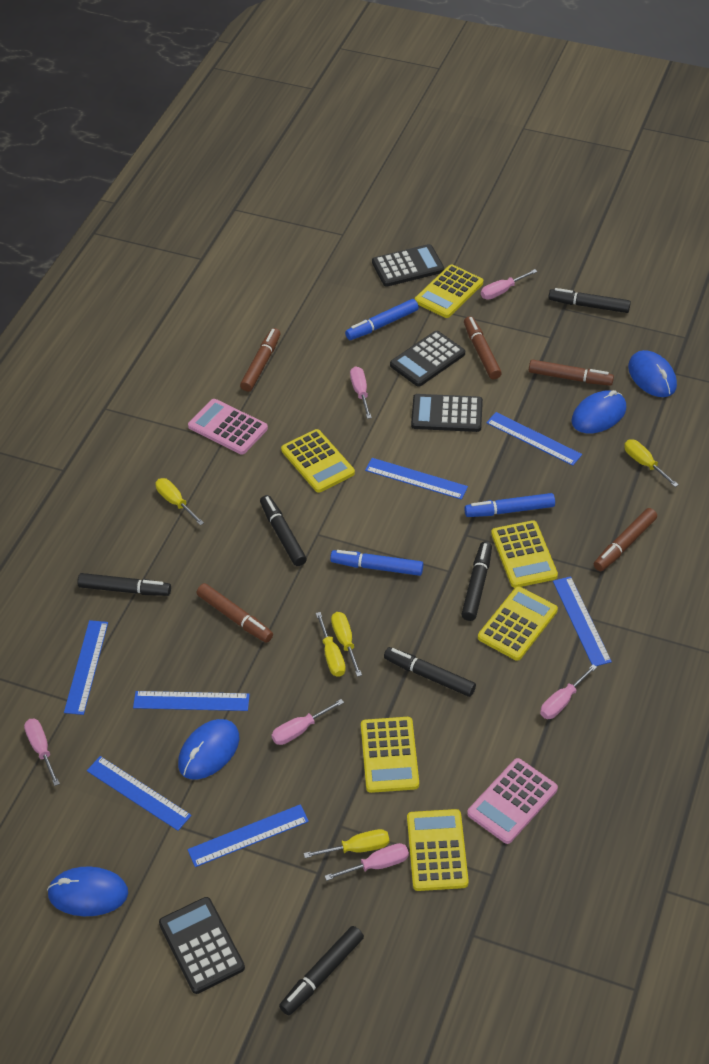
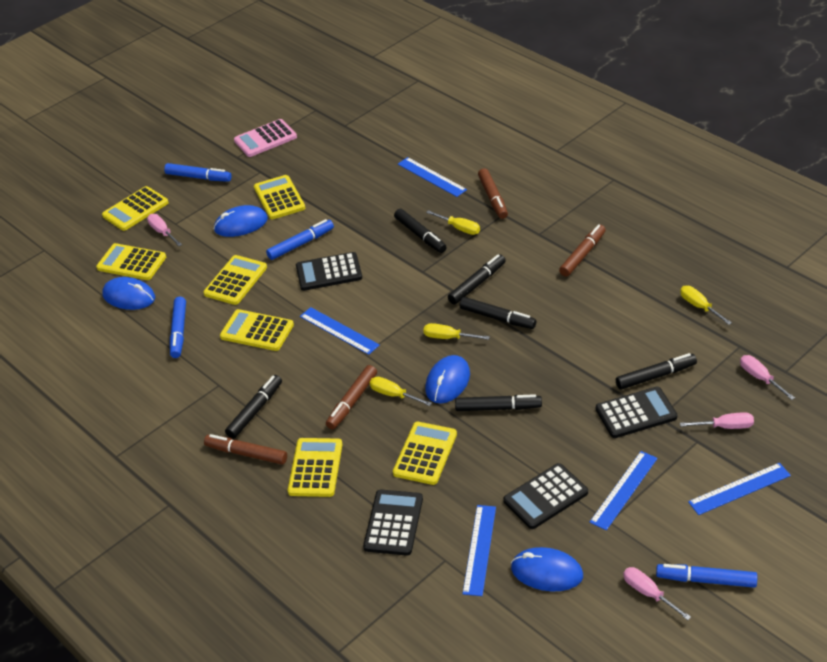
blue marker: 3 -> 4
blue ruler: 7 -> 5
brown marker: 5 -> 4
pink calculator: 2 -> 1
pink screwdriver: 6 -> 4
yellow calculator: 6 -> 7
yellow screwdriver: 5 -> 4

